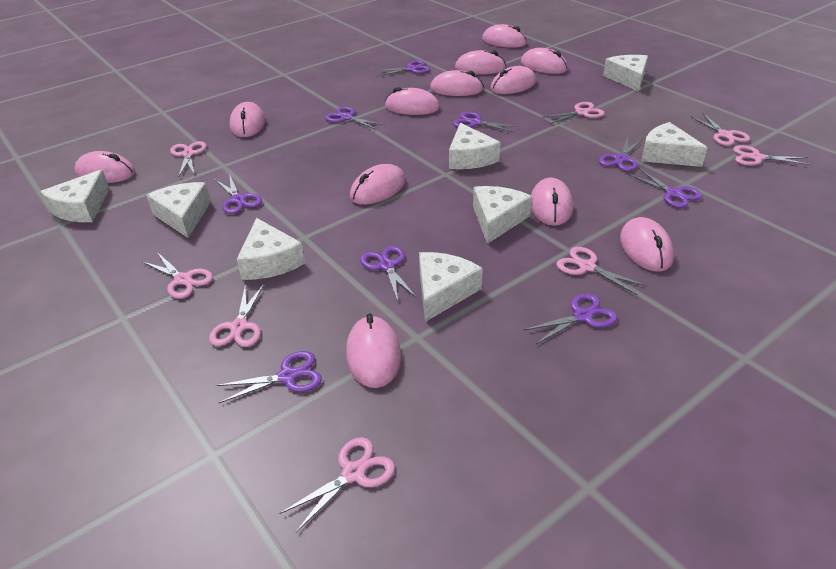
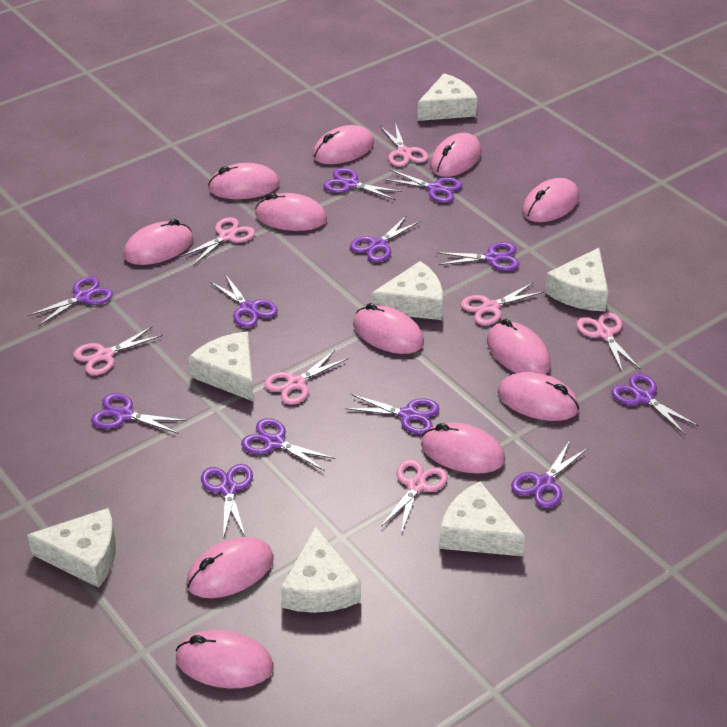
pink scissors: 8 -> 7
purple scissors: 9 -> 12
white cheese: 8 -> 7

